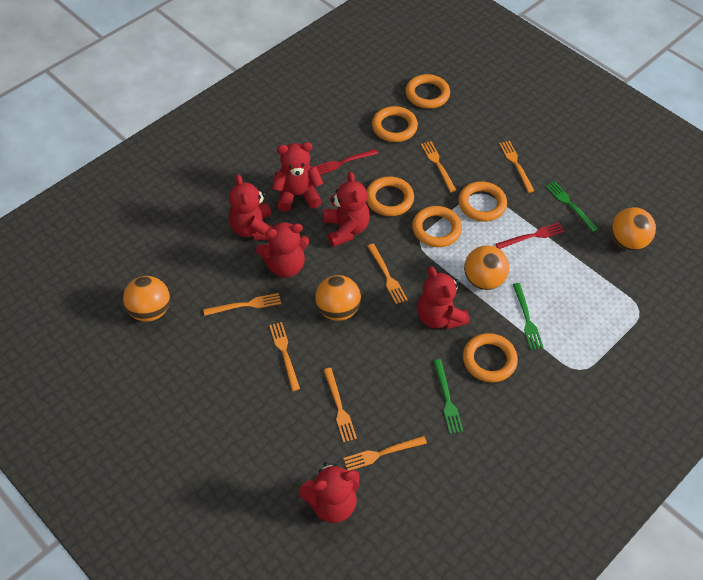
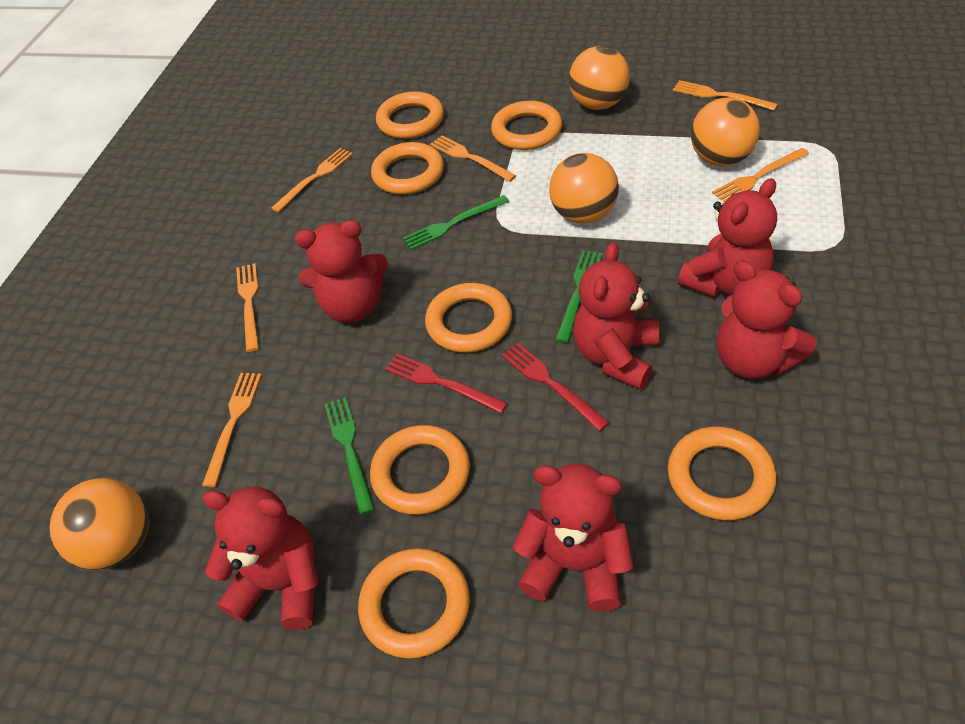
orange fork: 7 -> 6
orange ring: 6 -> 7

